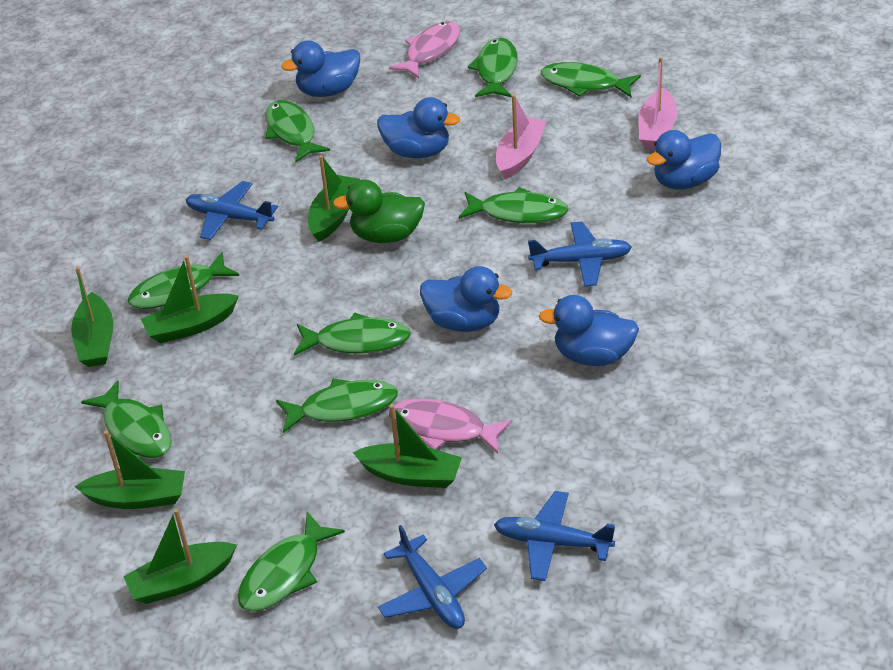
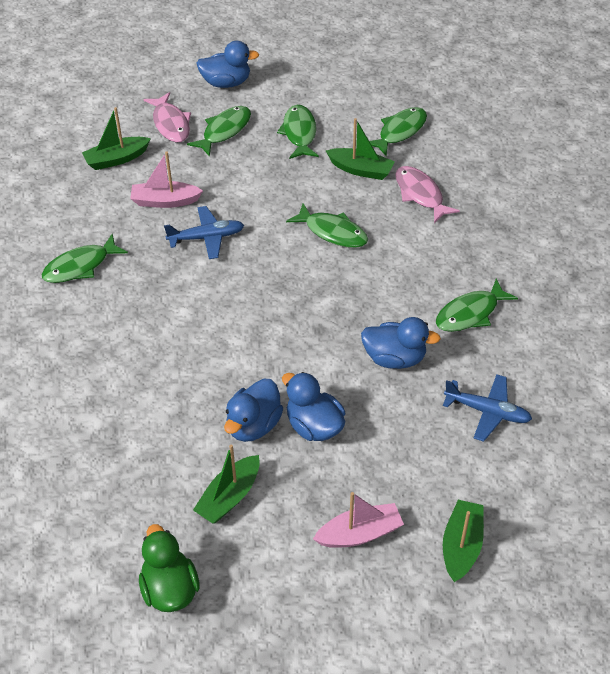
blue duck: 5 -> 4
blue plane: 4 -> 2
green boat: 6 -> 4
green fish: 9 -> 6

